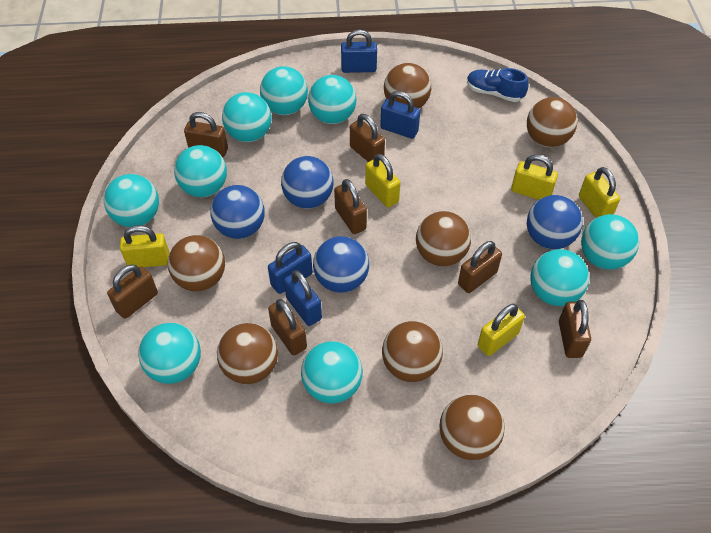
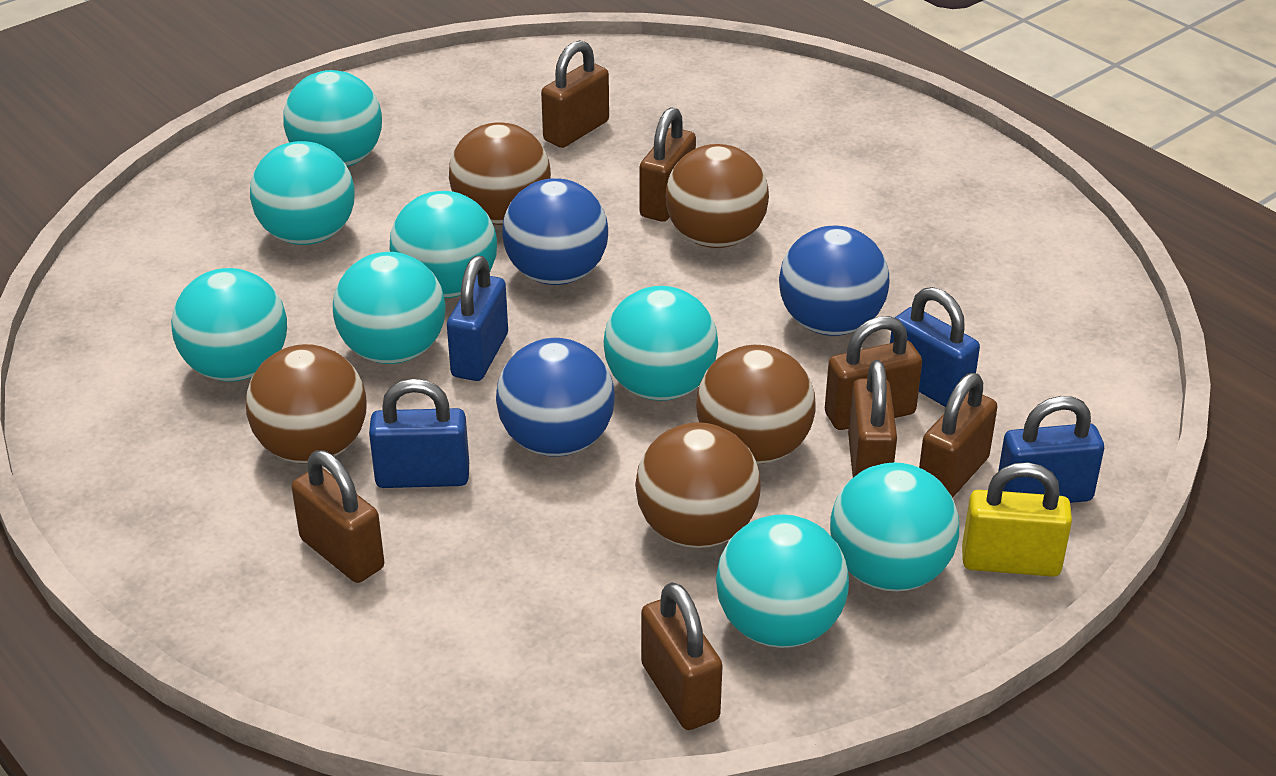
blue ball: 4 -> 3
blue shoe: 1 -> 0
brown ball: 7 -> 5
turquoise ball: 9 -> 8
yellow padlock: 5 -> 1

